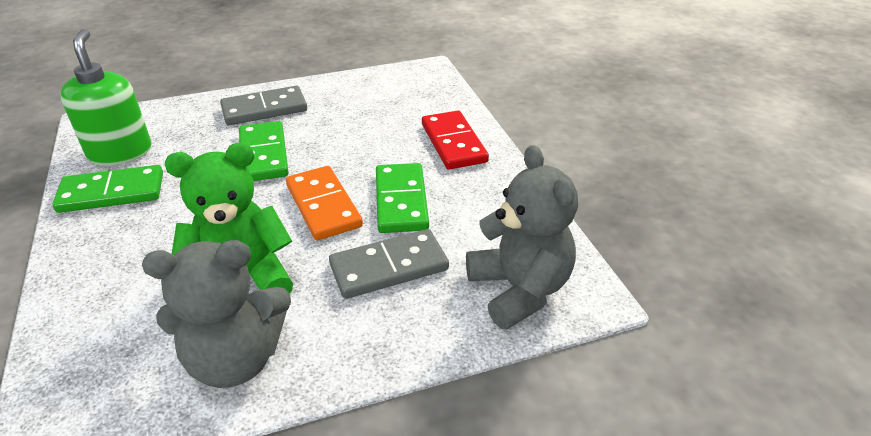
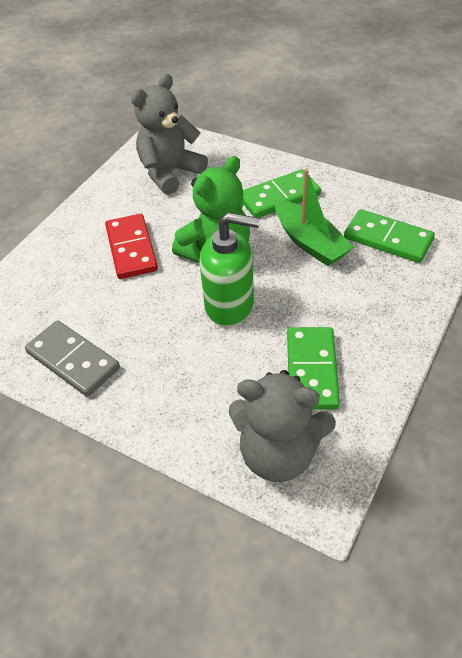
green boat: 0 -> 1
grey domino: 2 -> 1
orange domino: 1 -> 0

